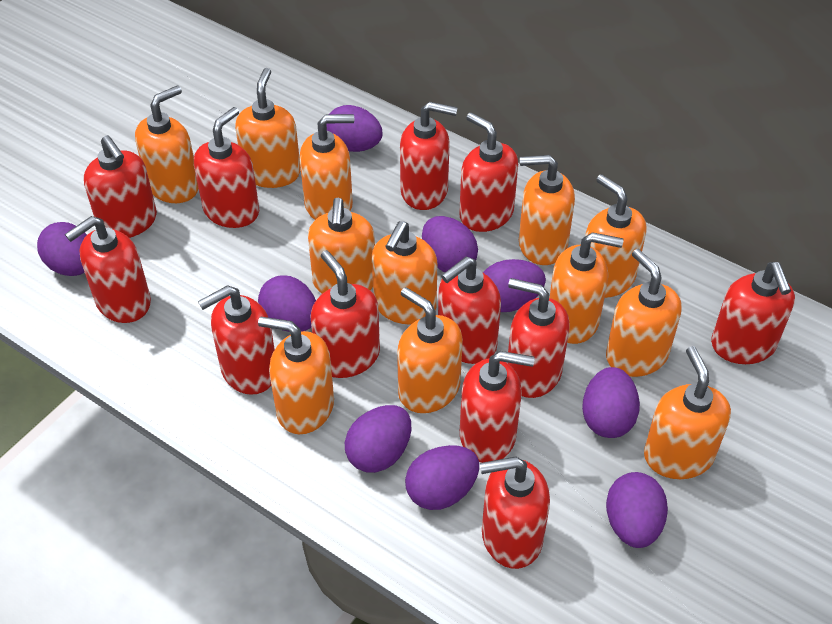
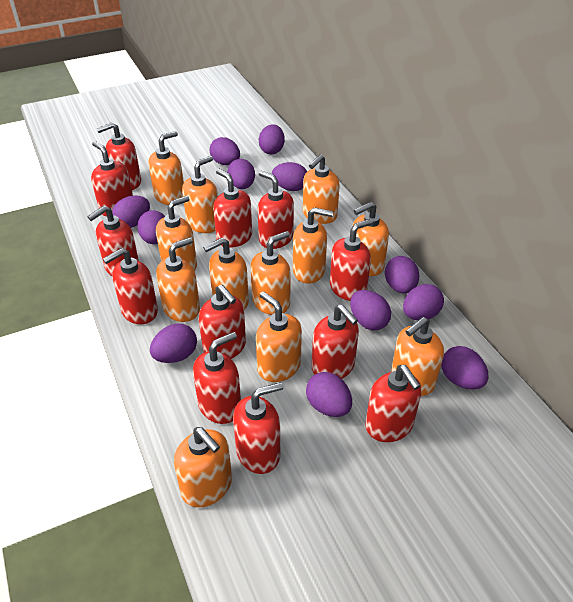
purple egg: 9 -> 12

